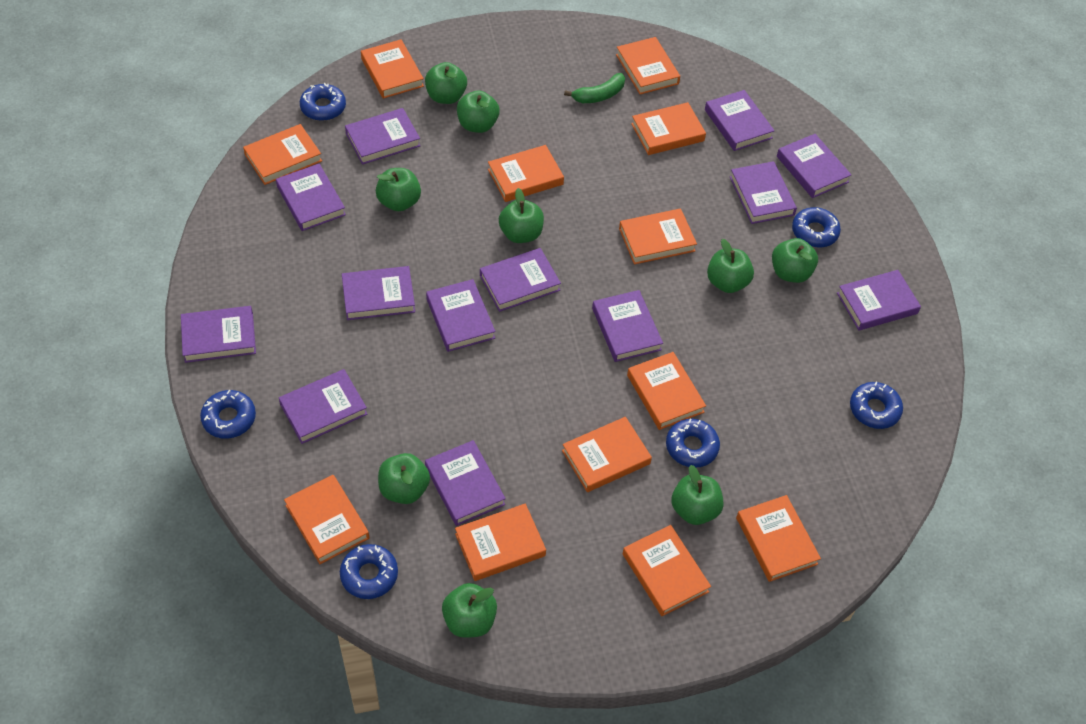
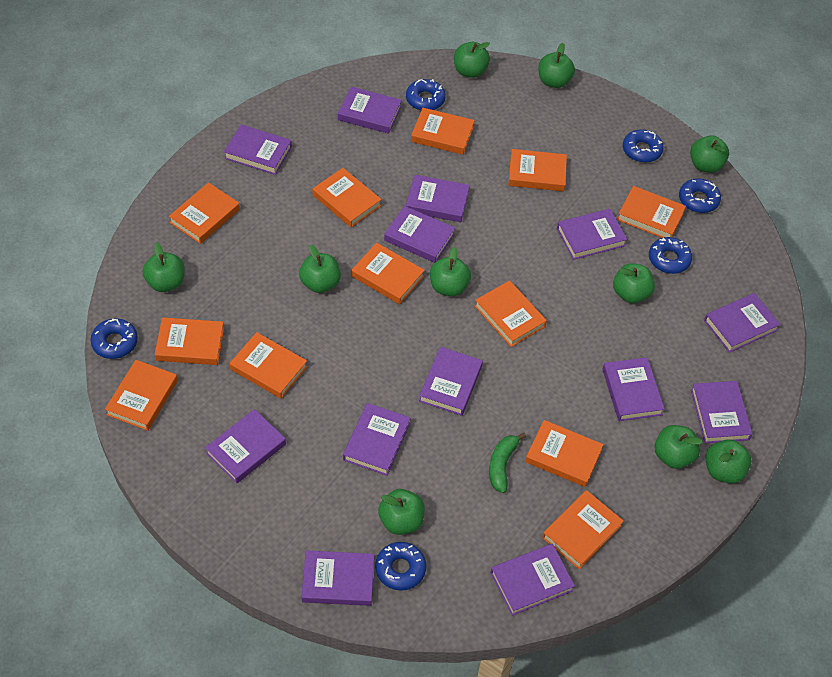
green apple: 9 -> 10

